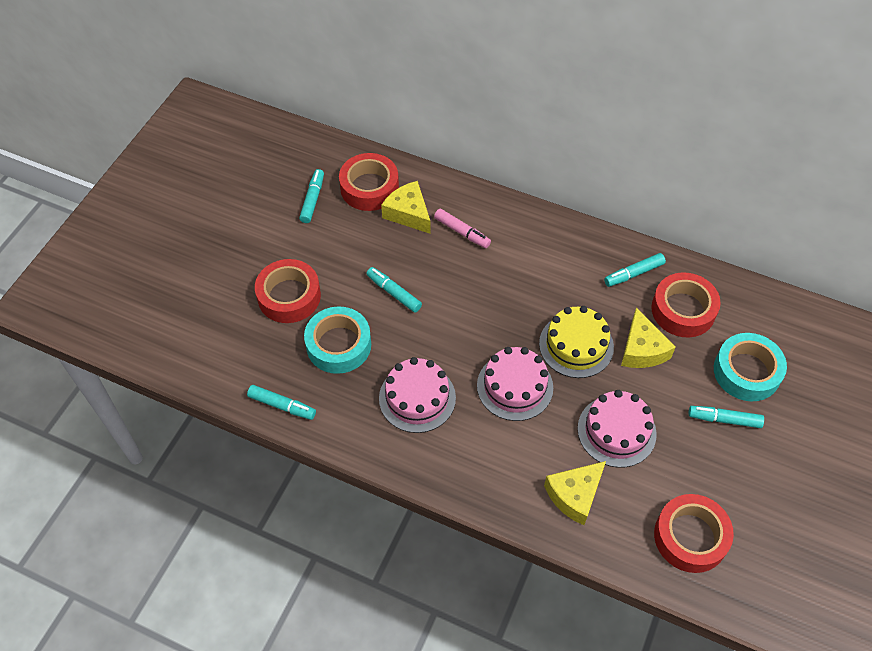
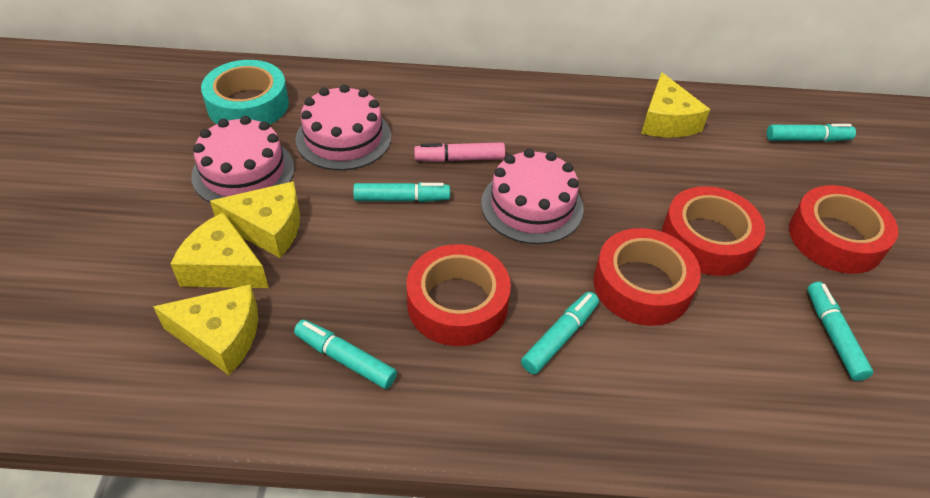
turquoise tape: 2 -> 1
yellow cake: 1 -> 0
yellow cheese: 3 -> 4

